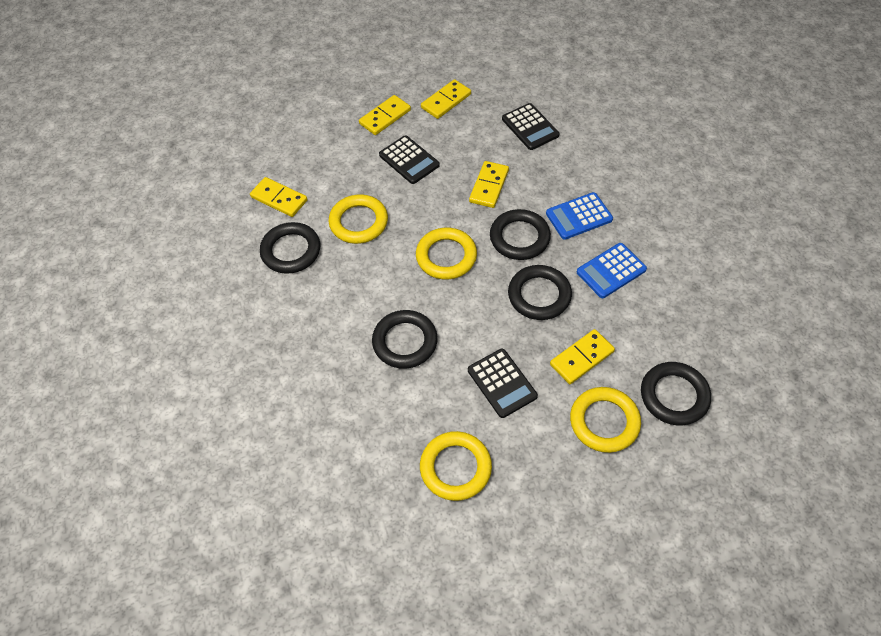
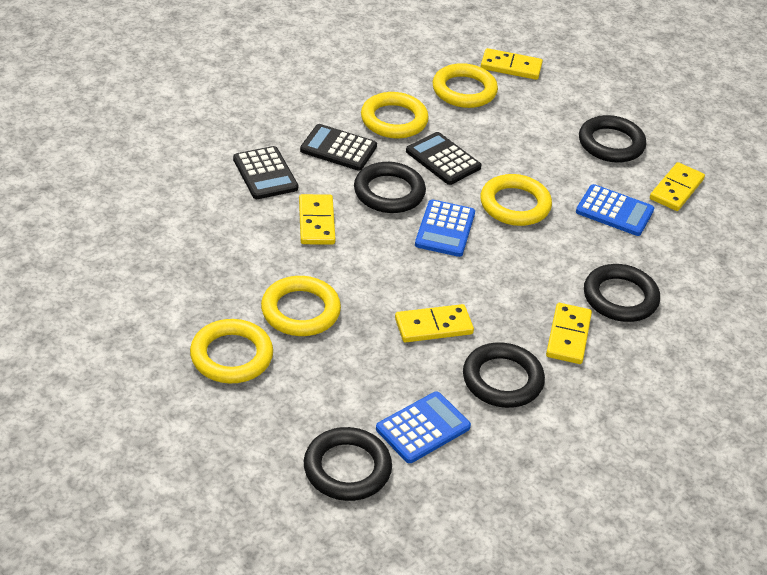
blue calculator: 2 -> 3
yellow ring: 4 -> 5

